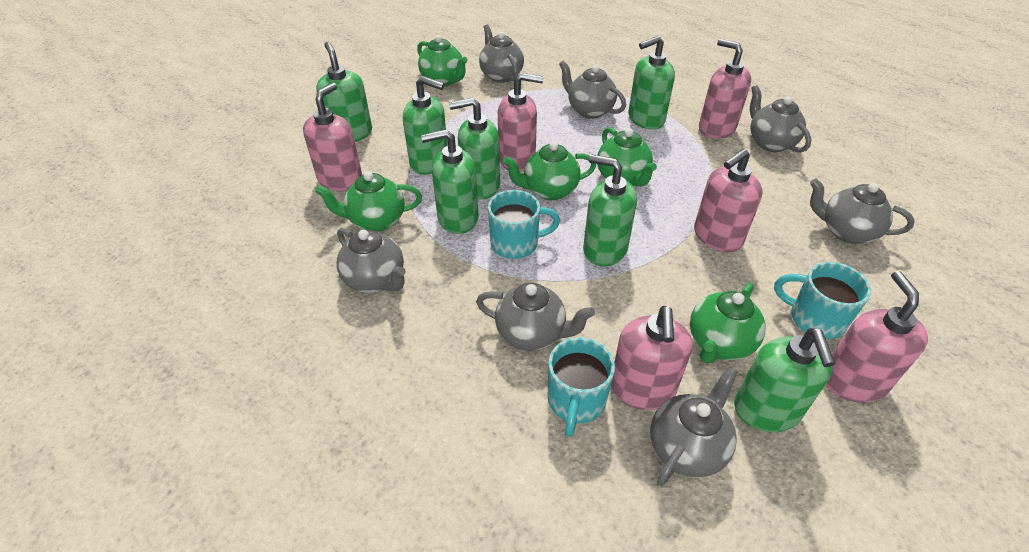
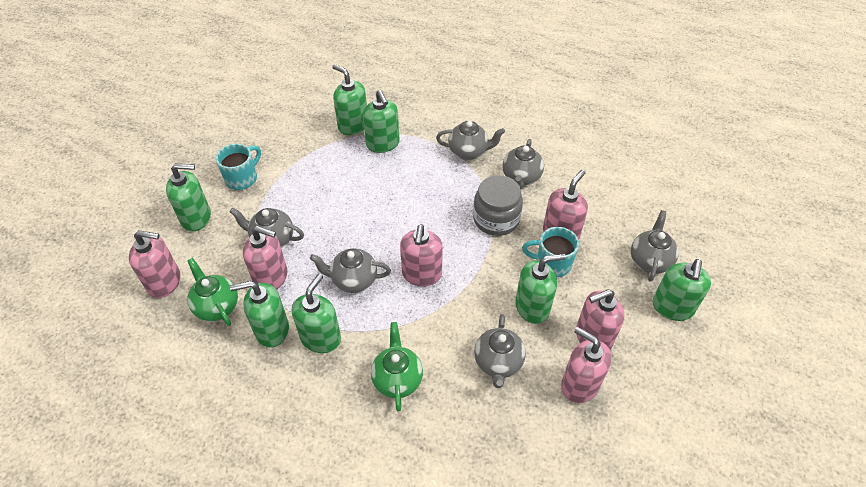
green teapot: 5 -> 2
grey jar: 0 -> 1
grey teapot: 7 -> 6
turquoise mug: 3 -> 2

